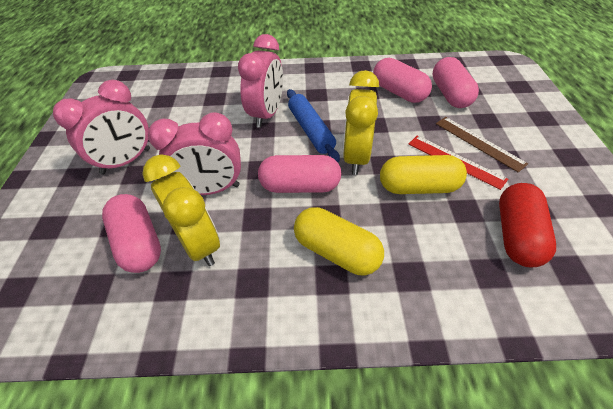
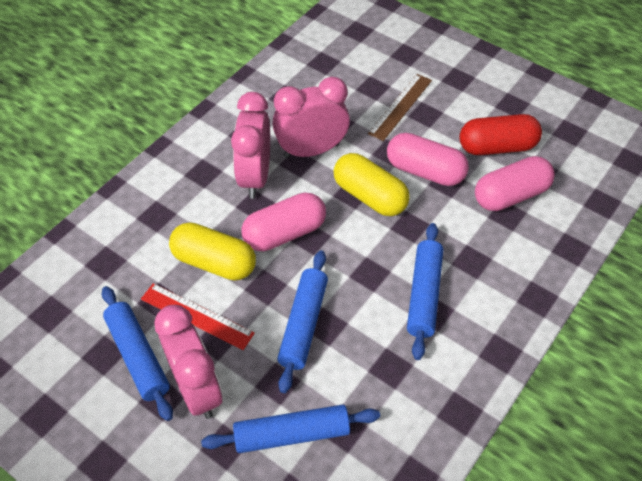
blue rolling pin: 1 -> 4
pink capsule: 4 -> 3
yellow clock: 2 -> 0

